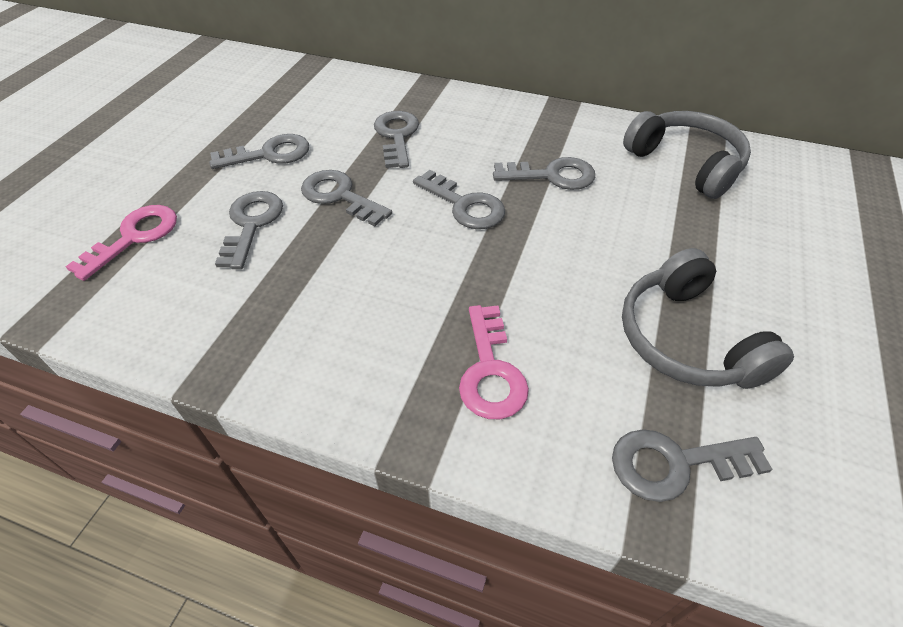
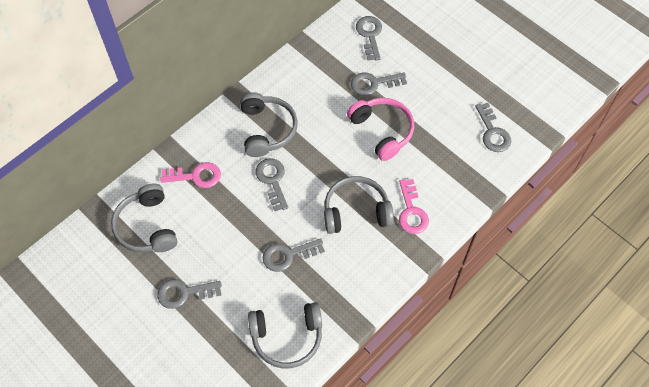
grey headphones: 2 -> 4
grey key: 7 -> 6
pink headphones: 0 -> 1

